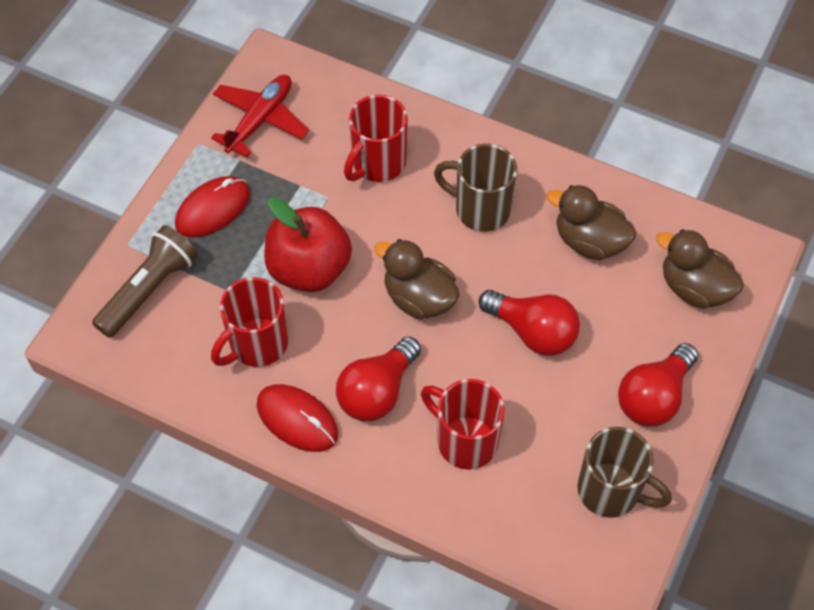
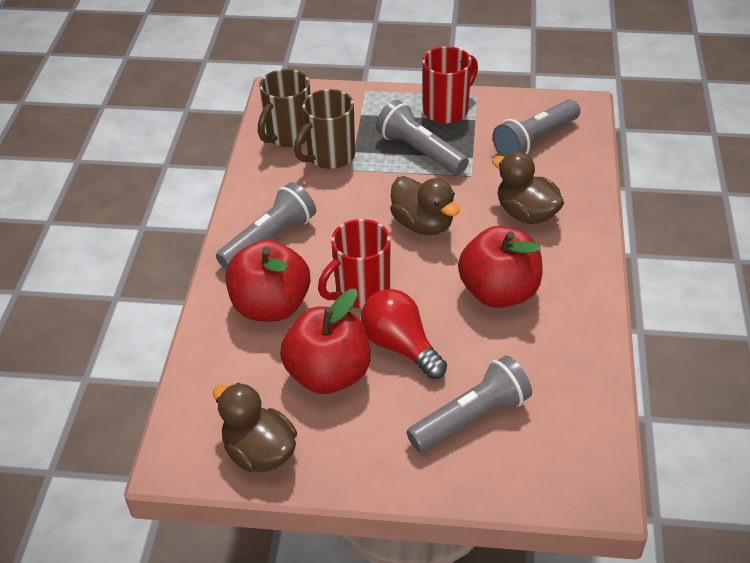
brown flashlight: 1 -> 0
grey flashlight: 0 -> 4
red apple: 1 -> 3
red light bulb: 3 -> 1
red mouse: 2 -> 0
red mug: 3 -> 2
red plane: 1 -> 0

